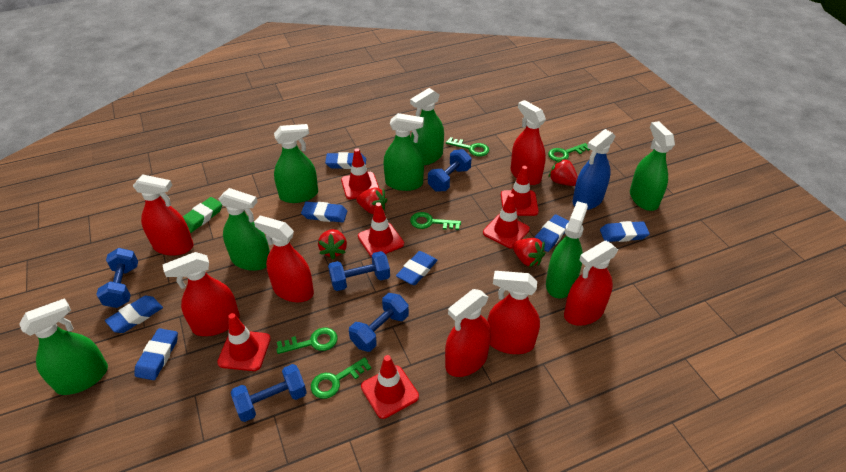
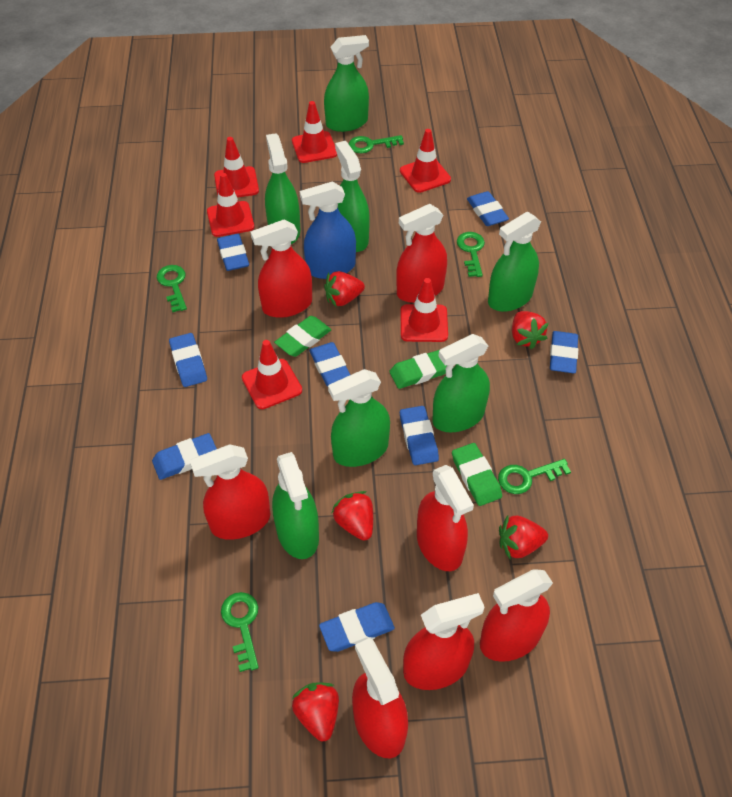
blue dumbbell: 5 -> 0
blue eraser: 7 -> 8
green eraser: 1 -> 3
red strawberry: 4 -> 5

